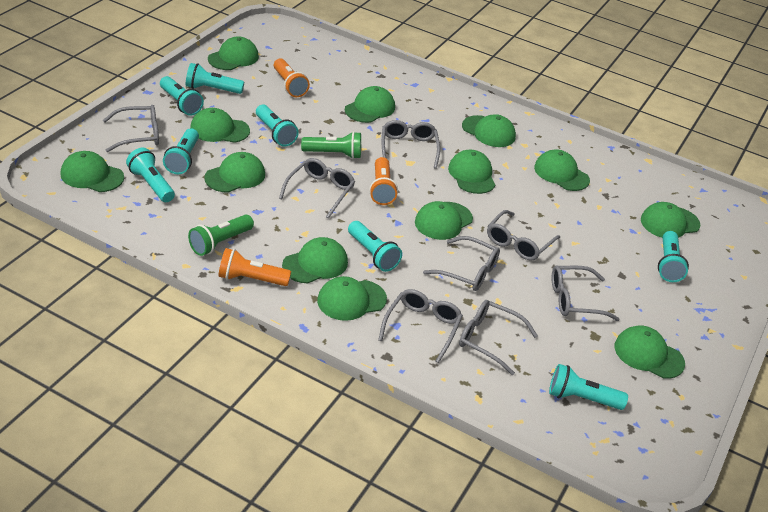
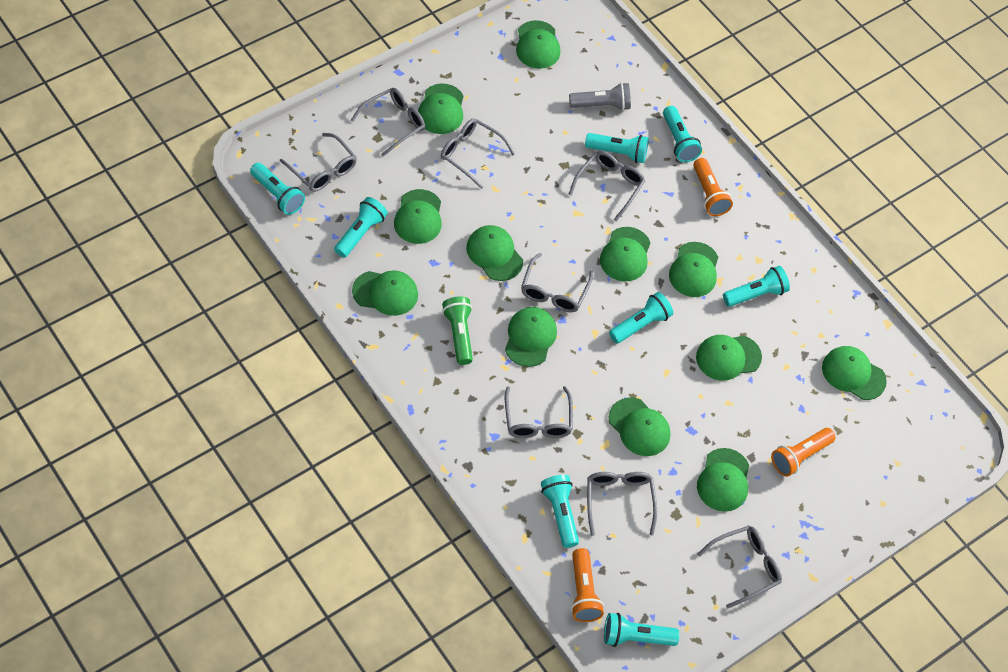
green cap: 13 -> 12
green flashlight: 2 -> 1
grey flashlight: 0 -> 1

